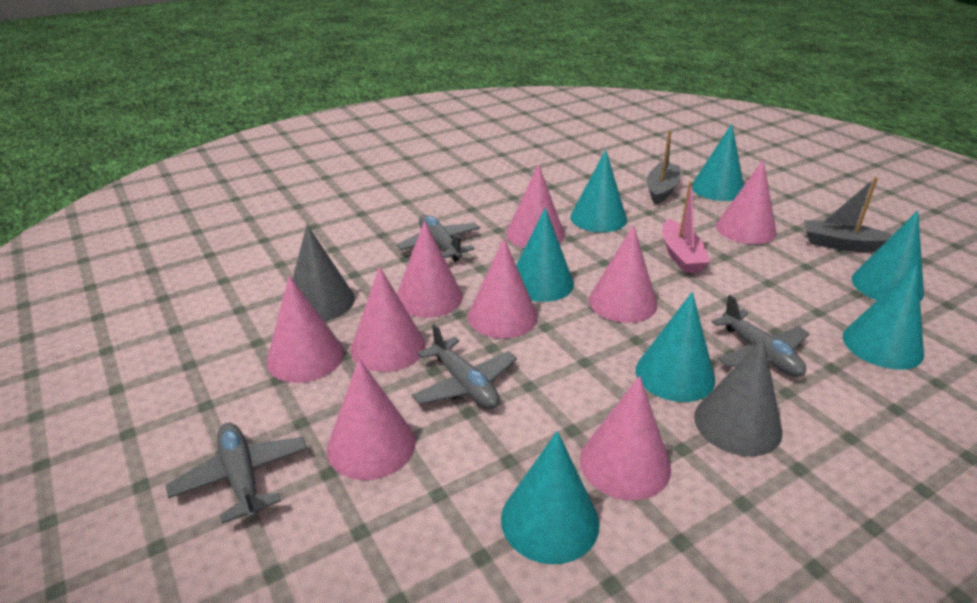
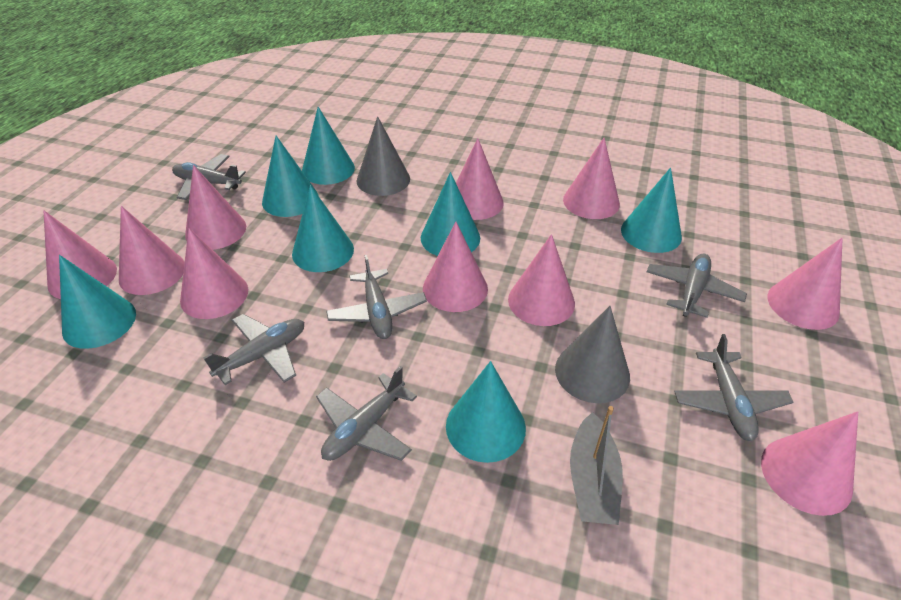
grey boat: 2 -> 1
grey plane: 4 -> 6
pink boat: 1 -> 0
pink cone: 9 -> 10

